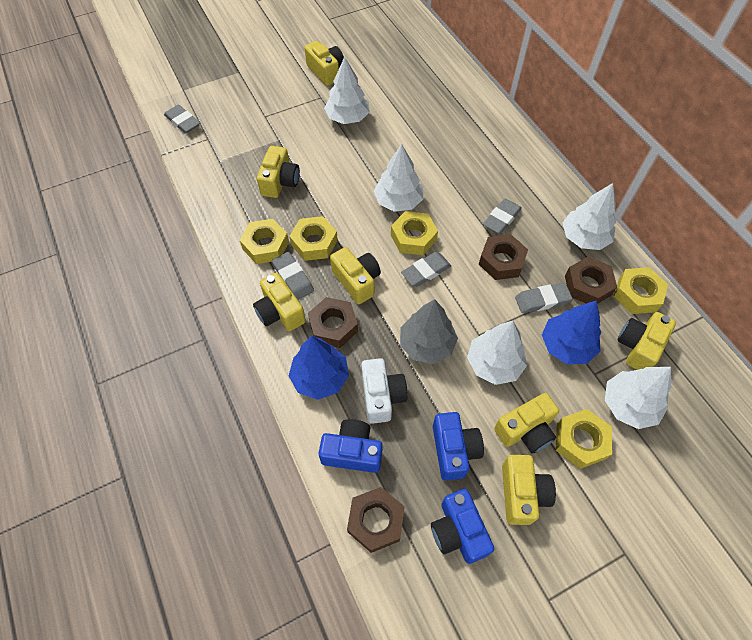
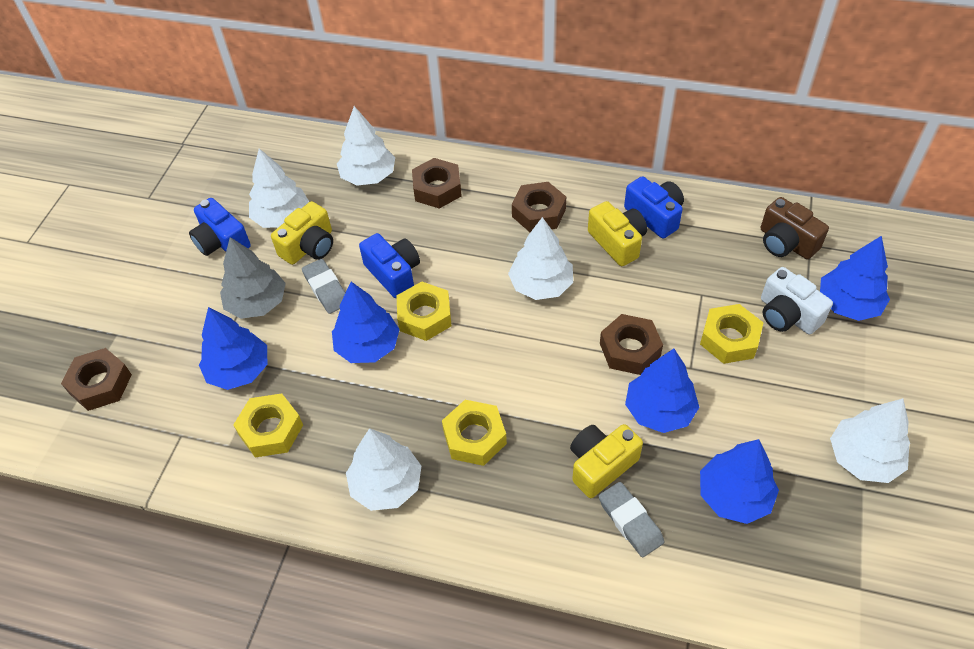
blue tree: 2 -> 5
brown camera: 0 -> 1
grey eraser: 5 -> 2
yellow camera: 7 -> 3
yellow nut: 5 -> 4

